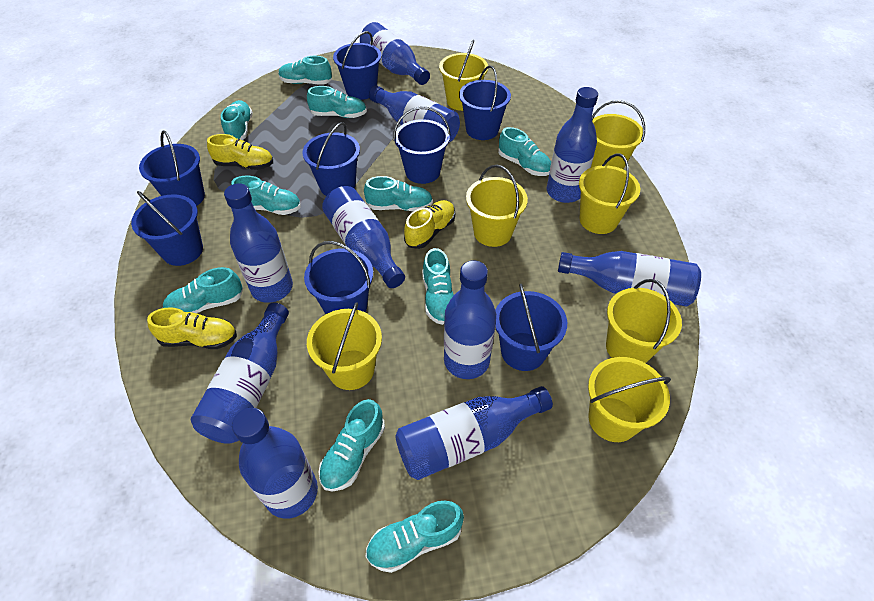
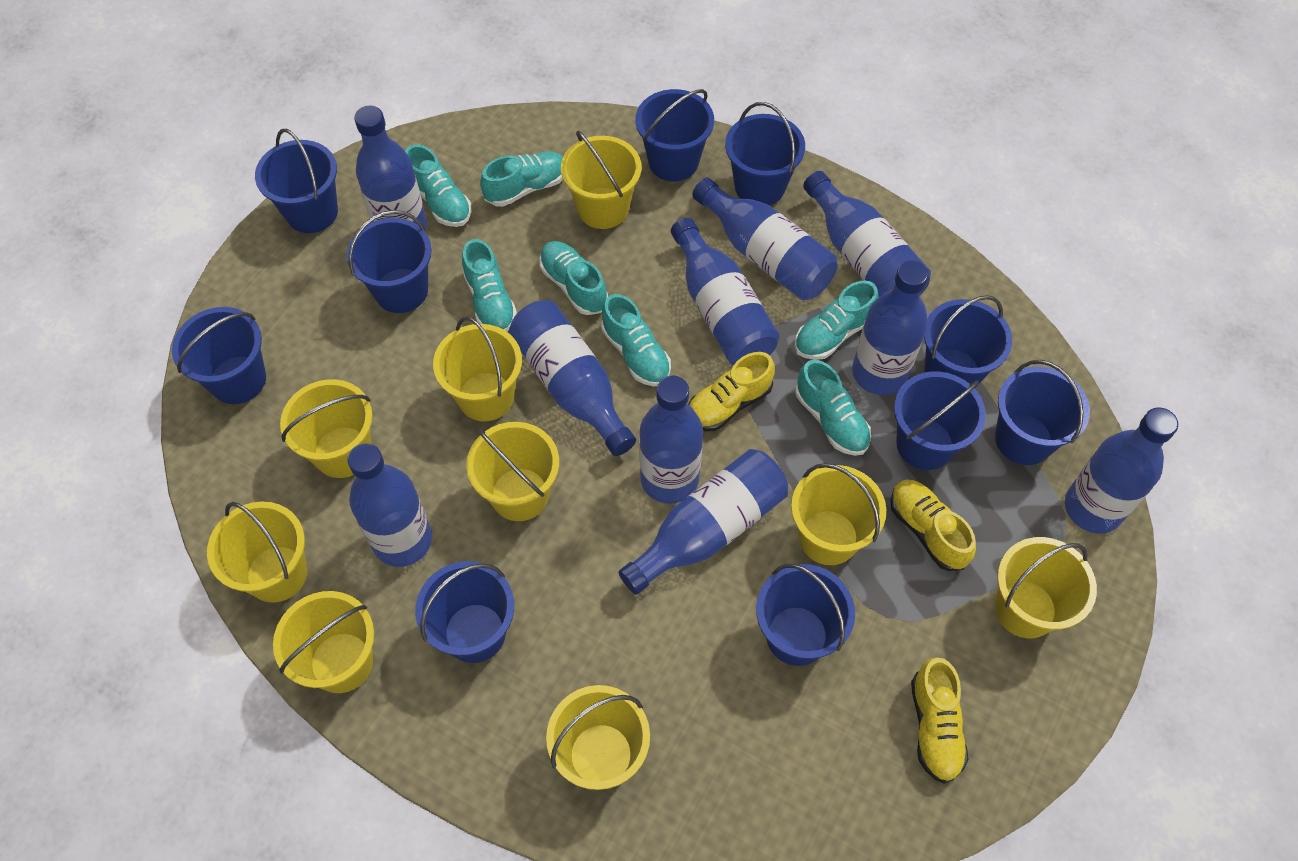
blue bucket: 8 -> 10
turquoise shoe: 10 -> 7
yellow bucket: 7 -> 9

